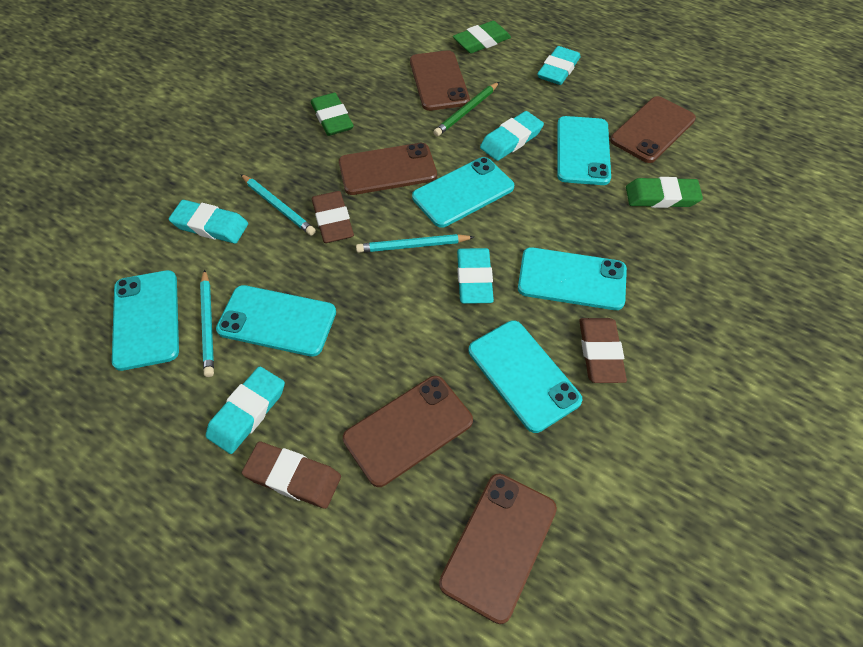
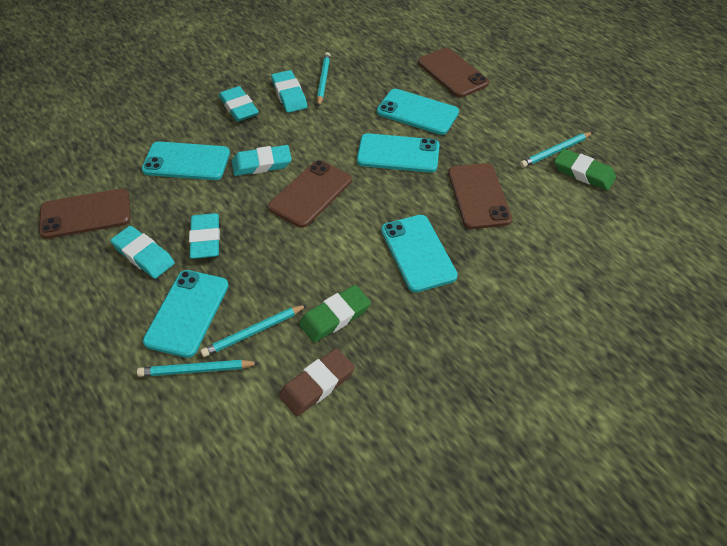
brown eraser: 3 -> 1
brown phone: 5 -> 4
green eraser: 3 -> 2
green pencil: 1 -> 0
turquoise pencil: 3 -> 4
turquoise phone: 6 -> 5

